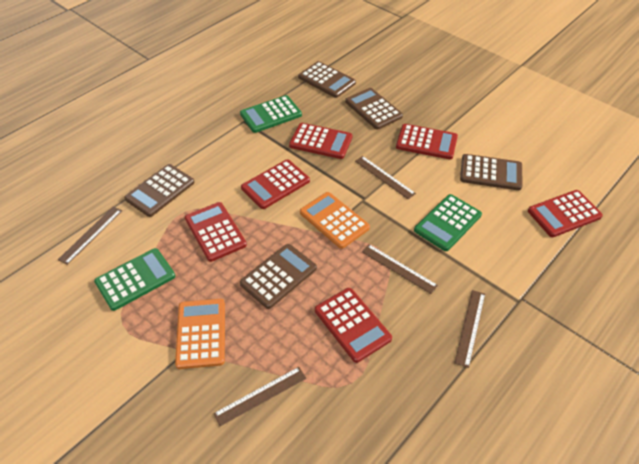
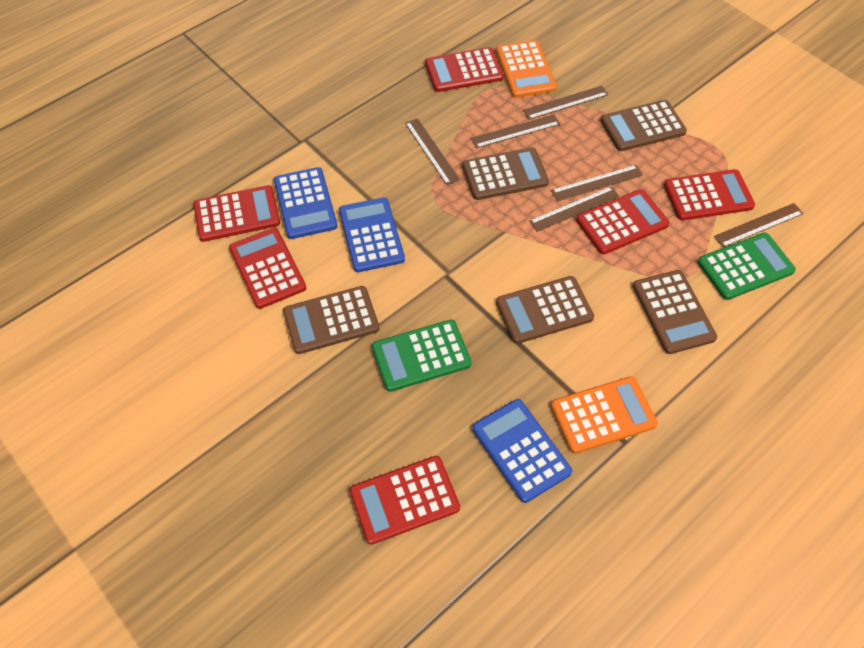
blue calculator: 0 -> 3
brown ruler: 5 -> 6
green calculator: 3 -> 2

